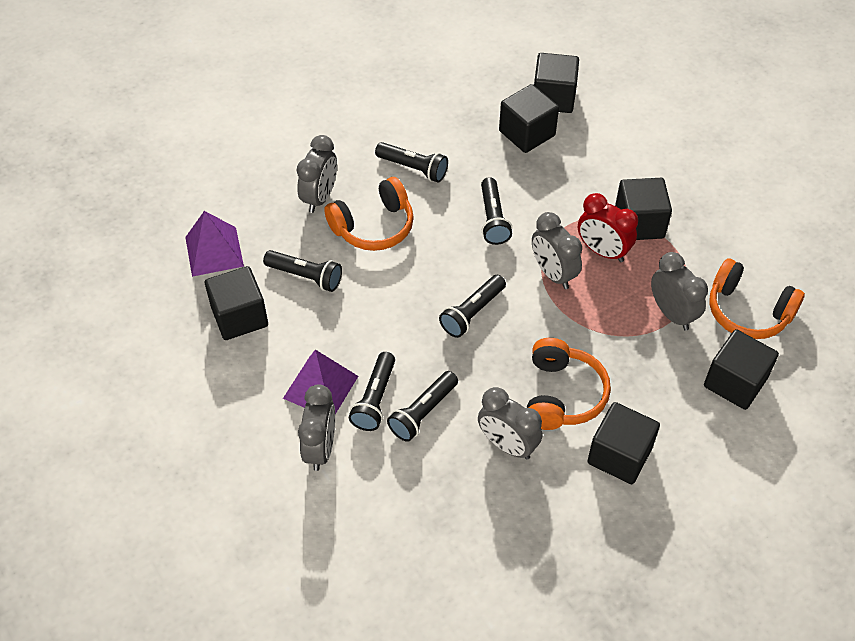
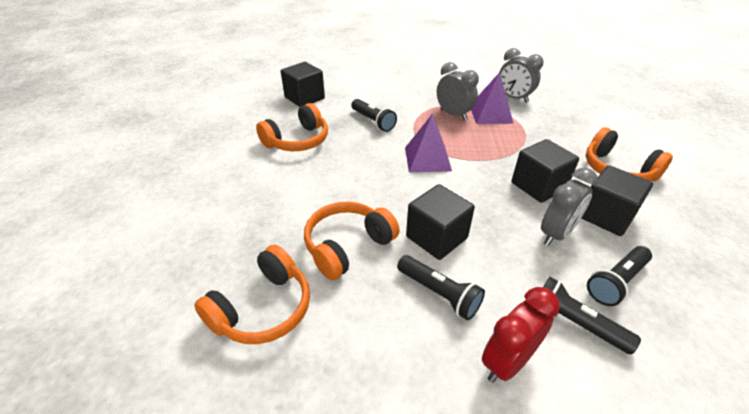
black cube: 6 -> 4
black flashlight: 6 -> 4
grey clock: 5 -> 3
orange headphones: 3 -> 4

